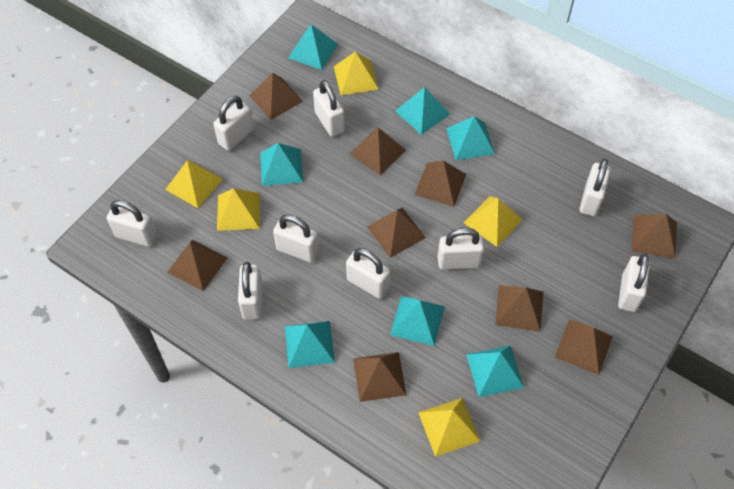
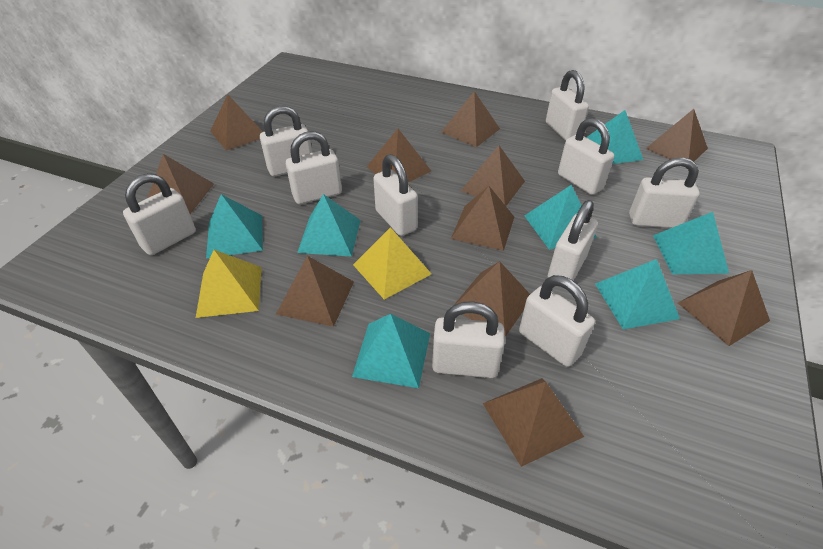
brown pyramid: 9 -> 11
white padlock: 9 -> 10
yellow pyramid: 5 -> 2

